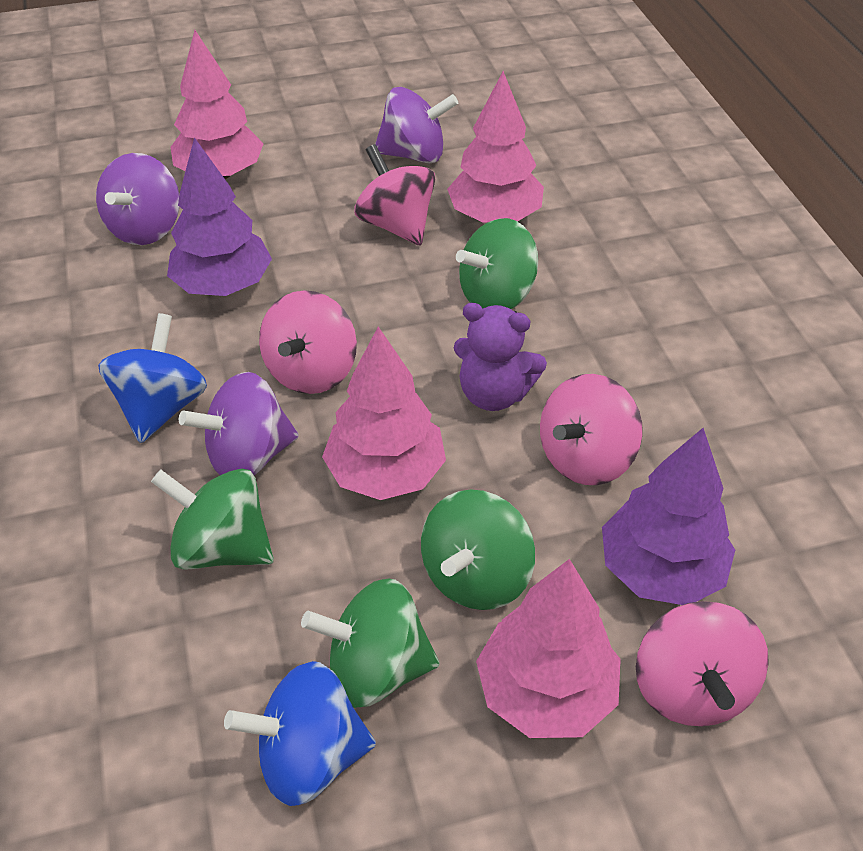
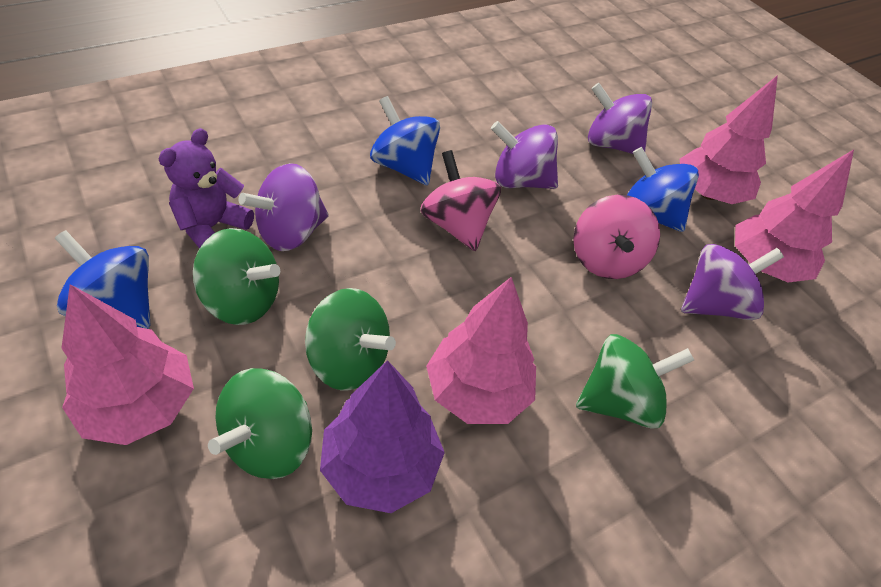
blue spinning top: 2 -> 3
pink spinning top: 4 -> 2
purple spinning top: 3 -> 4
purple tree: 2 -> 1

